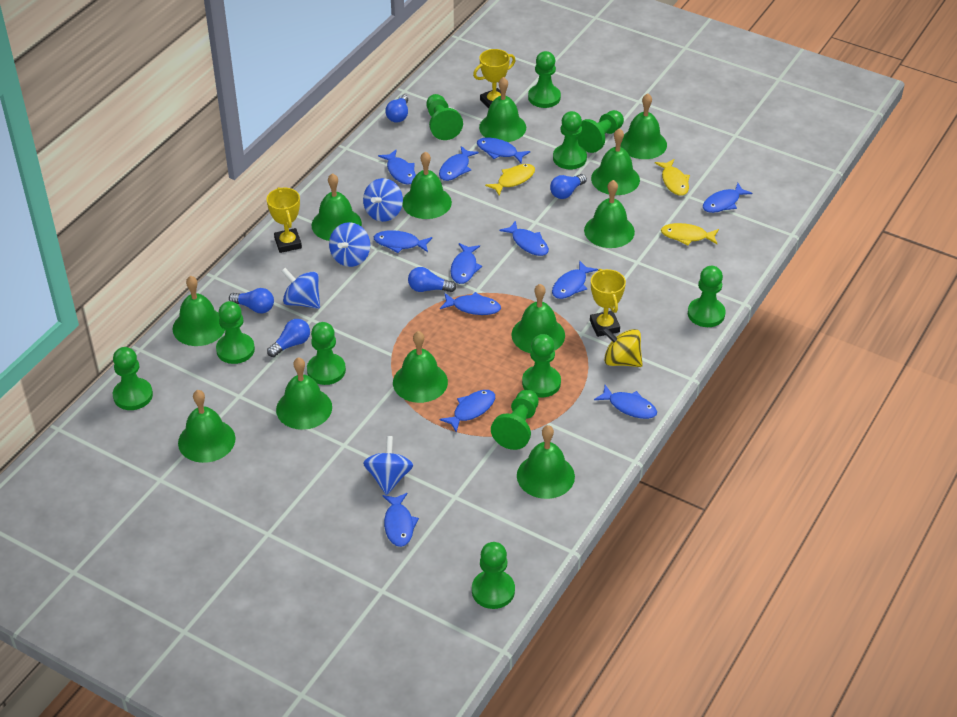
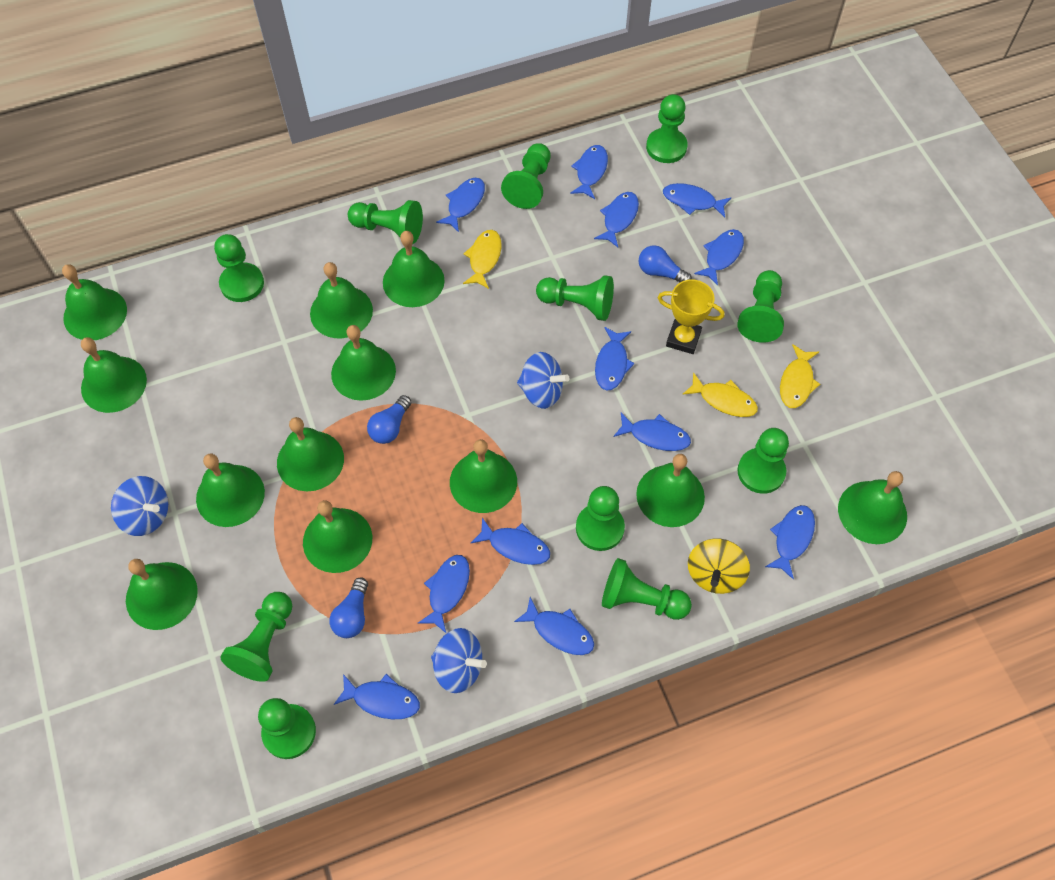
blue light bulb: 5 -> 3
blue spinning top: 4 -> 3
yellow trophy: 3 -> 1

